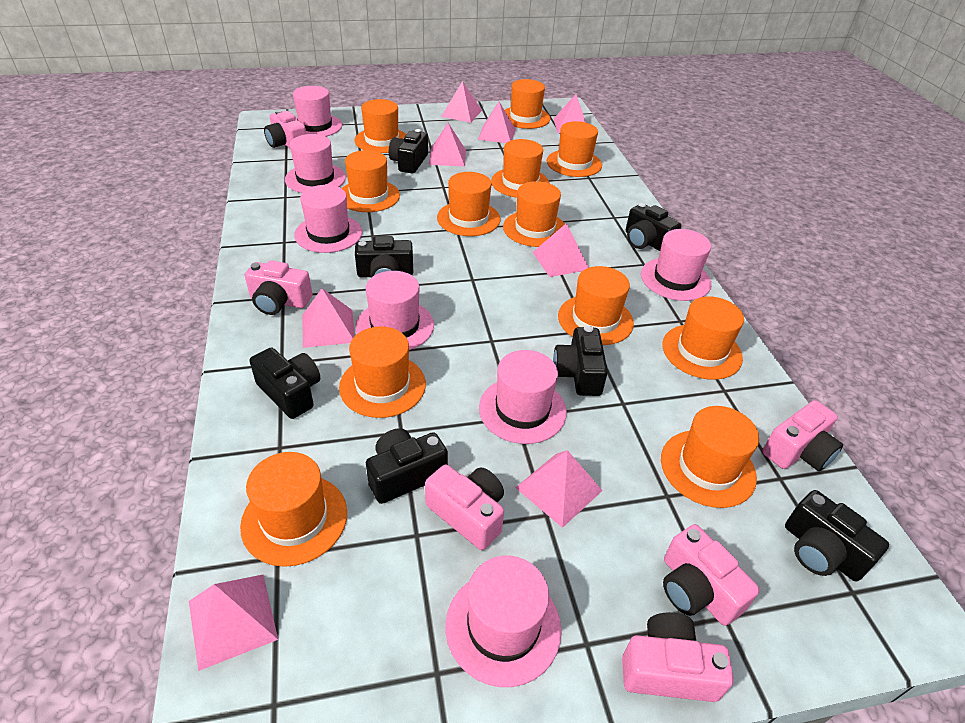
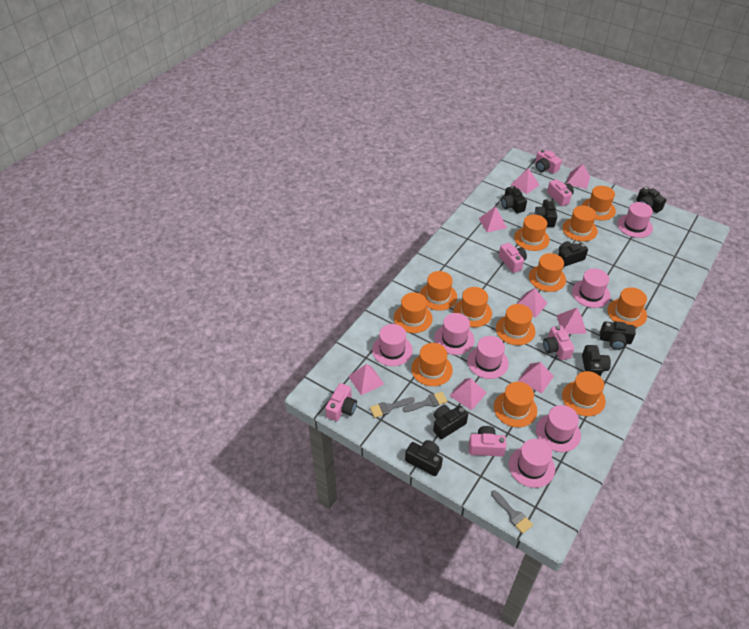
black camera: 7 -> 8
grey brush: 0 -> 3

